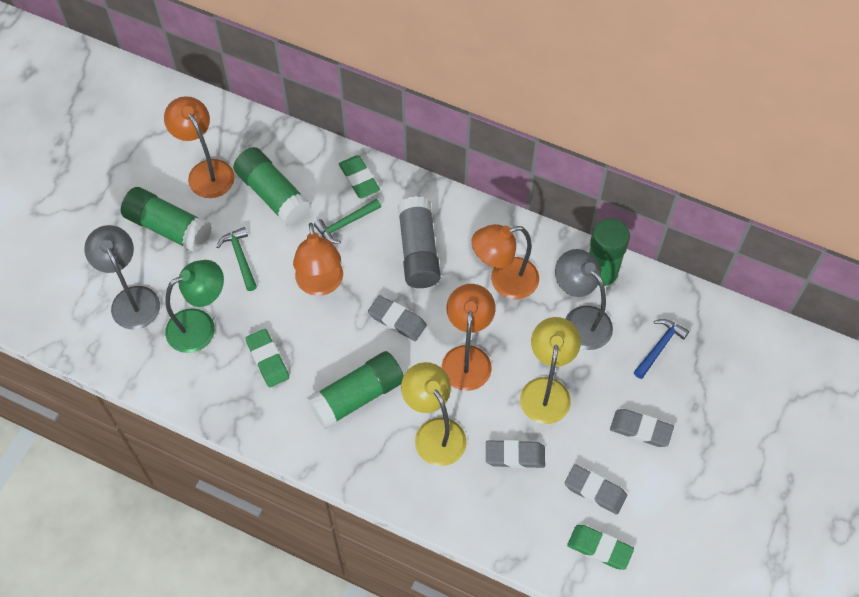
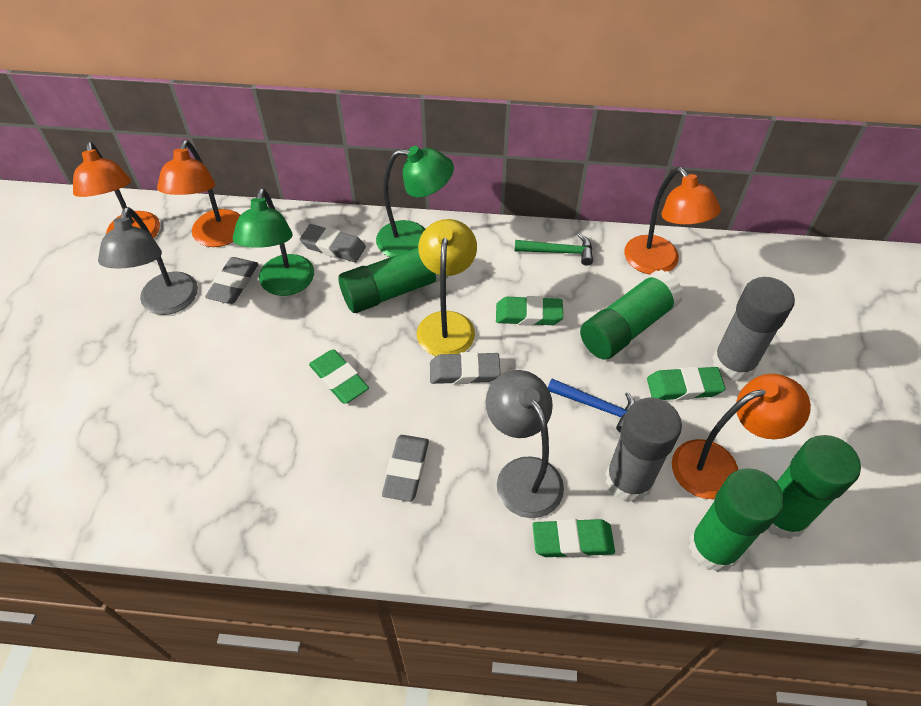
green eraser: 3 -> 4
green hammer: 2 -> 1
green lamp: 1 -> 2
grey glue stick: 1 -> 2
yellow lamp: 2 -> 1

